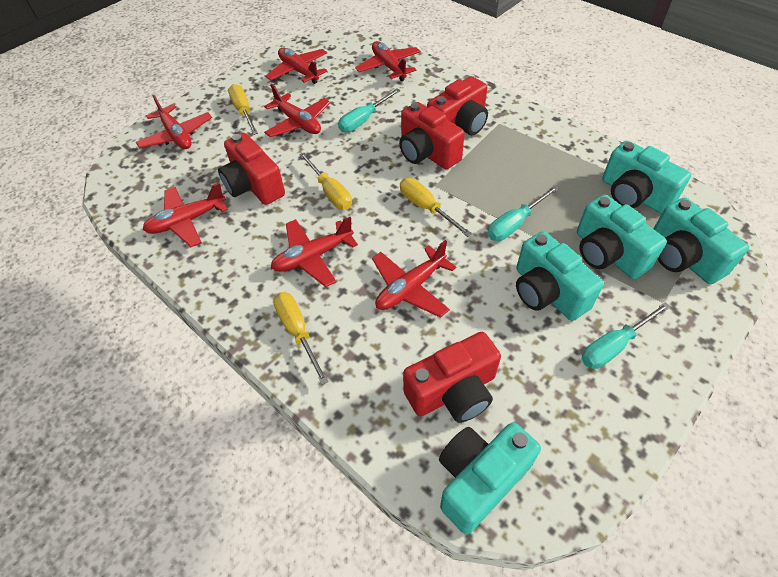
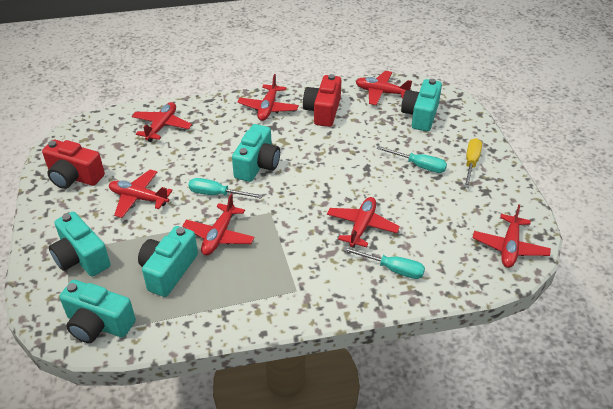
red camera: 4 -> 2
yellow screwdriver: 4 -> 1

